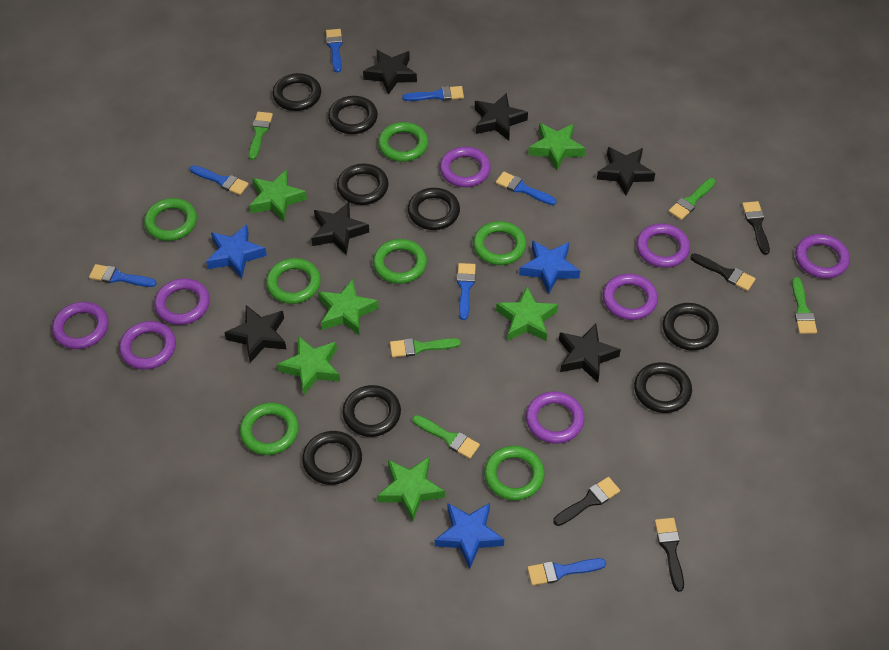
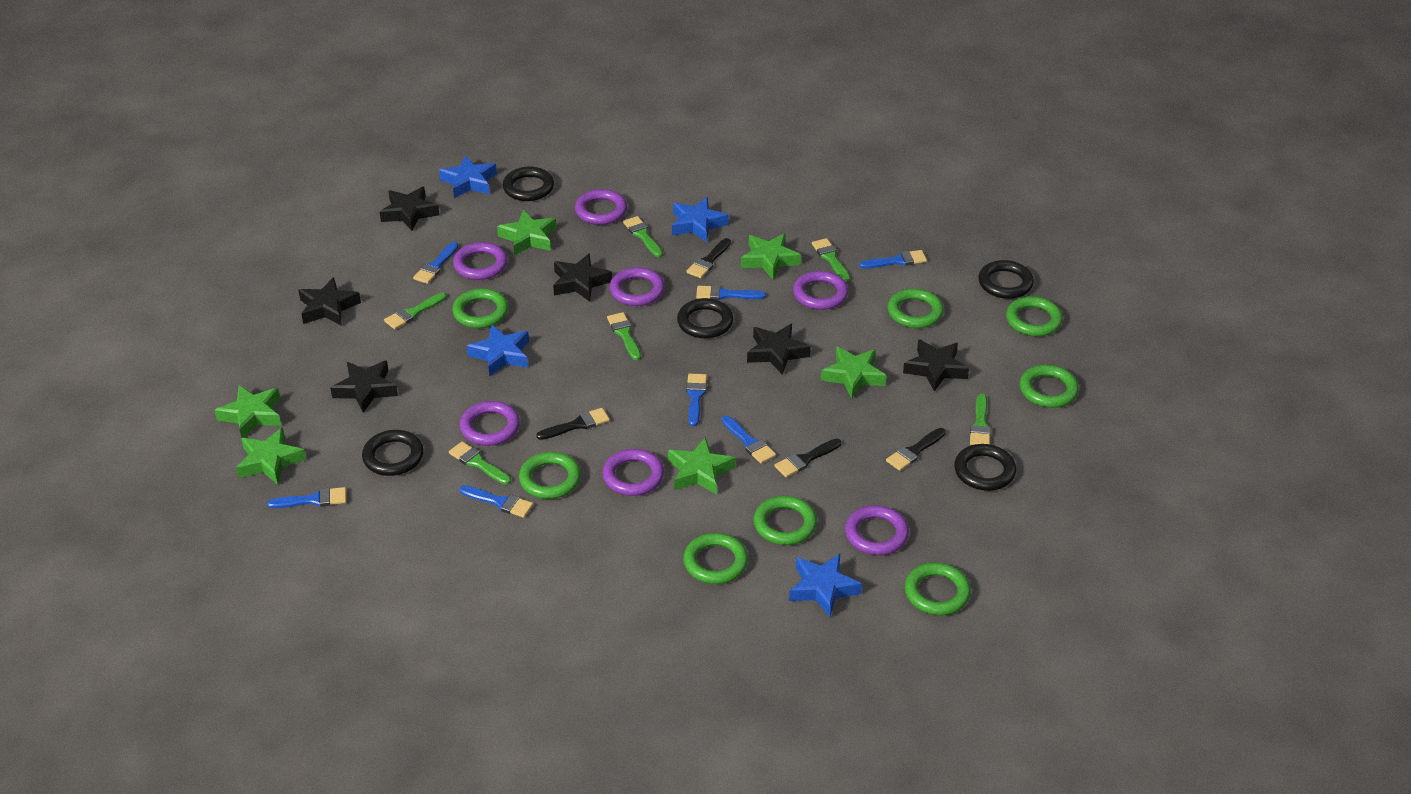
black ring: 8 -> 5
blue star: 3 -> 4
green brush: 5 -> 6
green ring: 7 -> 8
purple ring: 8 -> 7

